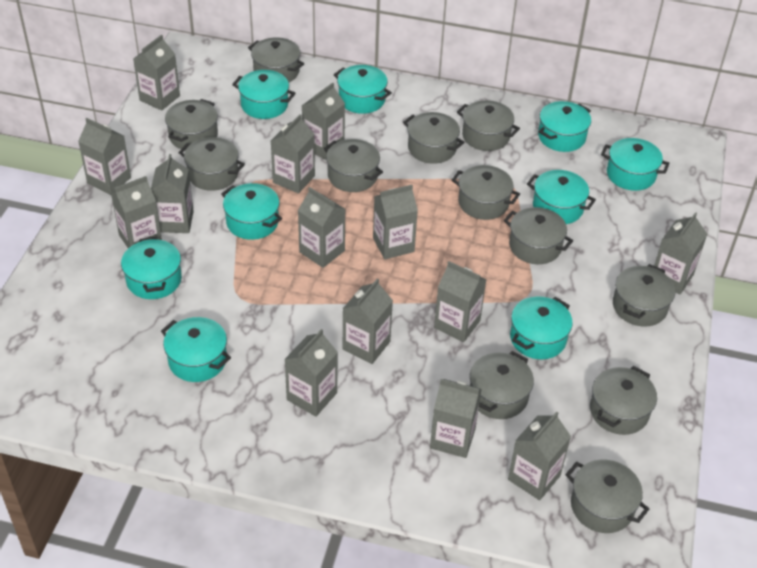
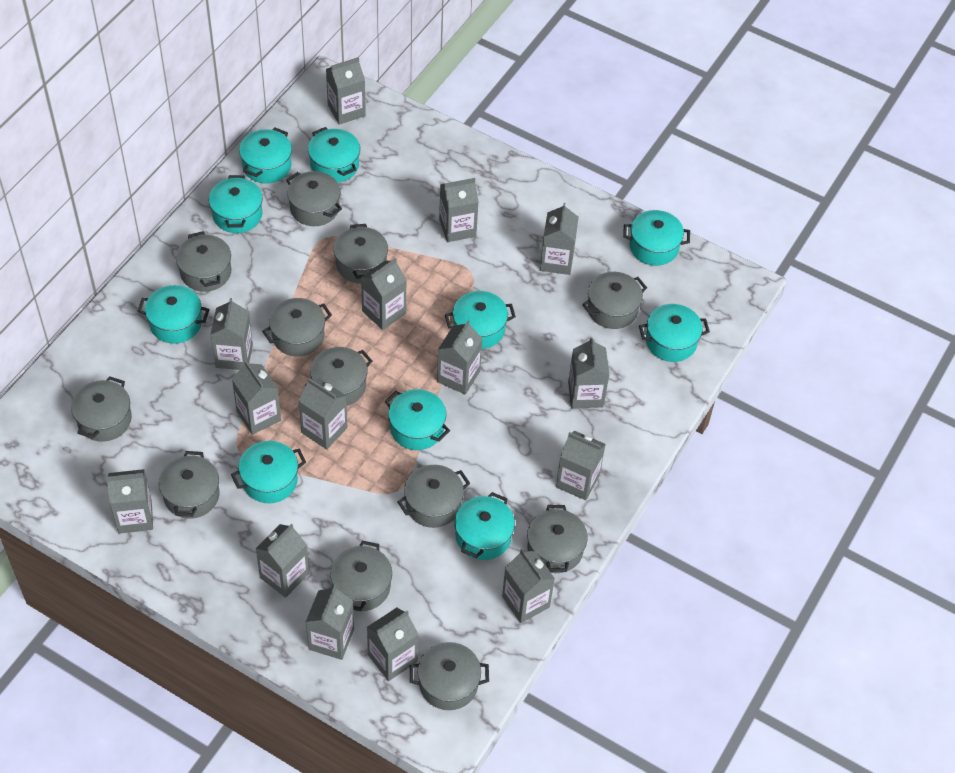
grey carton: 14 -> 15
turquoise pot: 9 -> 10

